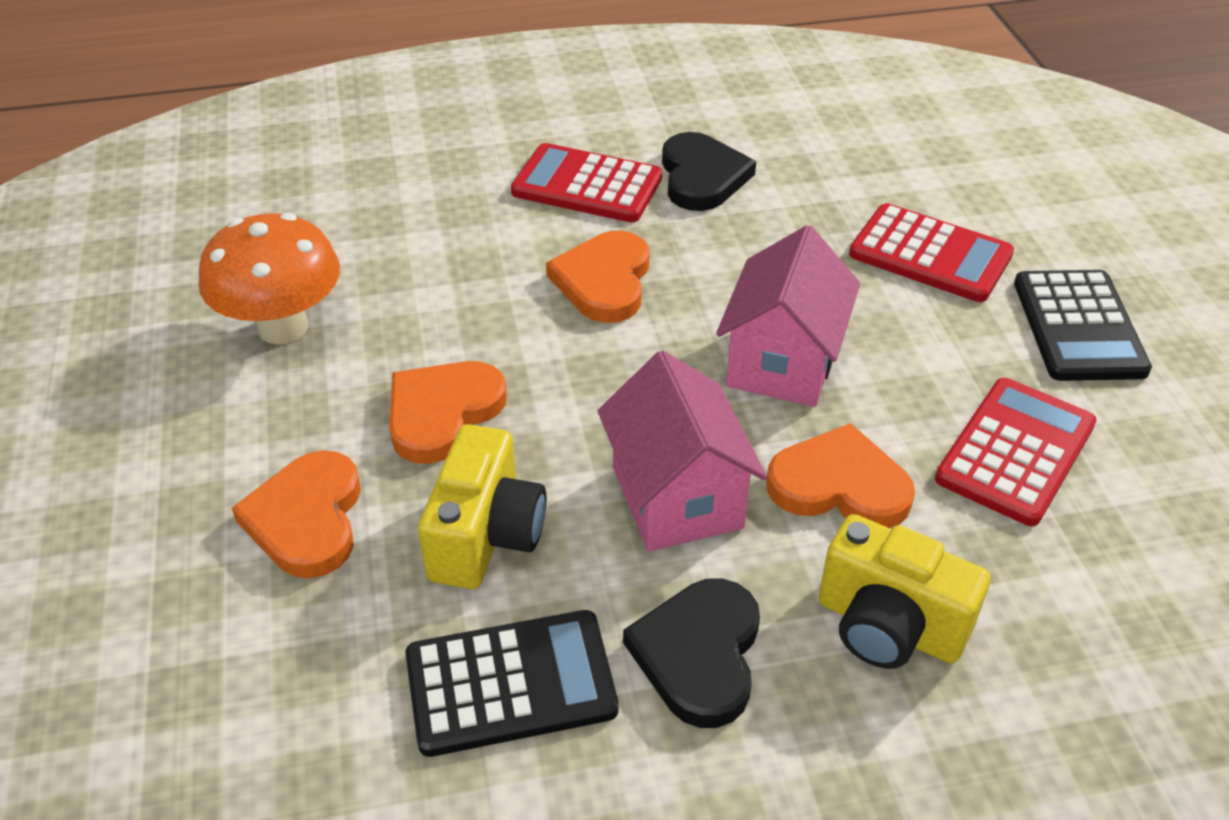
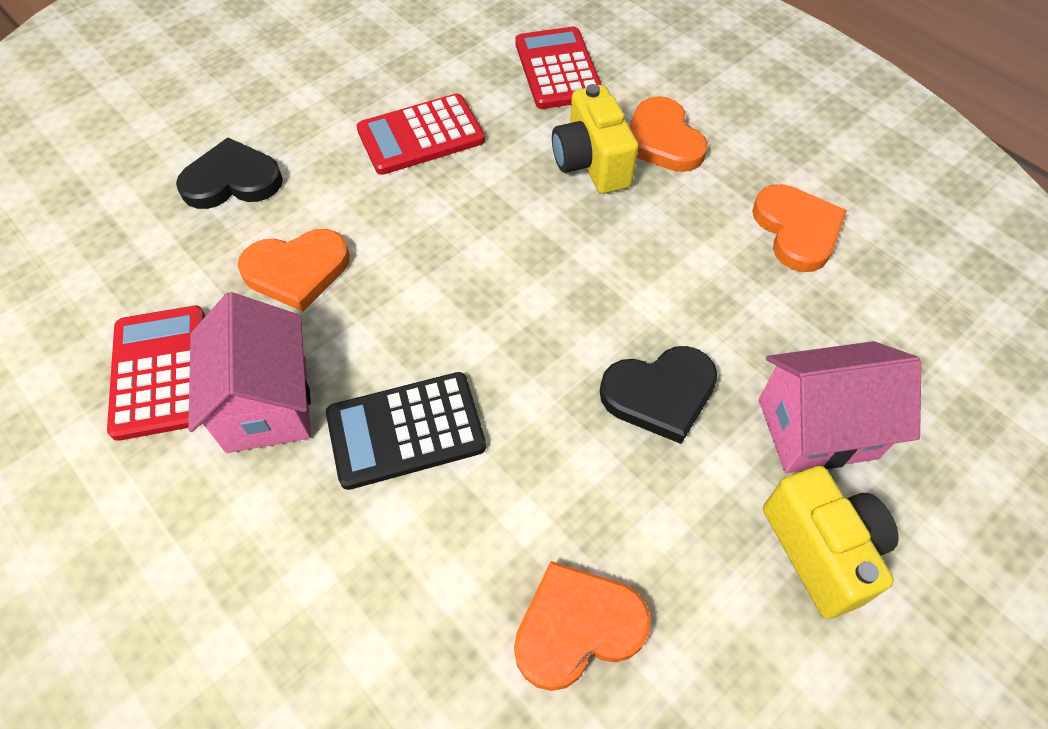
black calculator: 2 -> 1
orange mushroom: 1 -> 0

